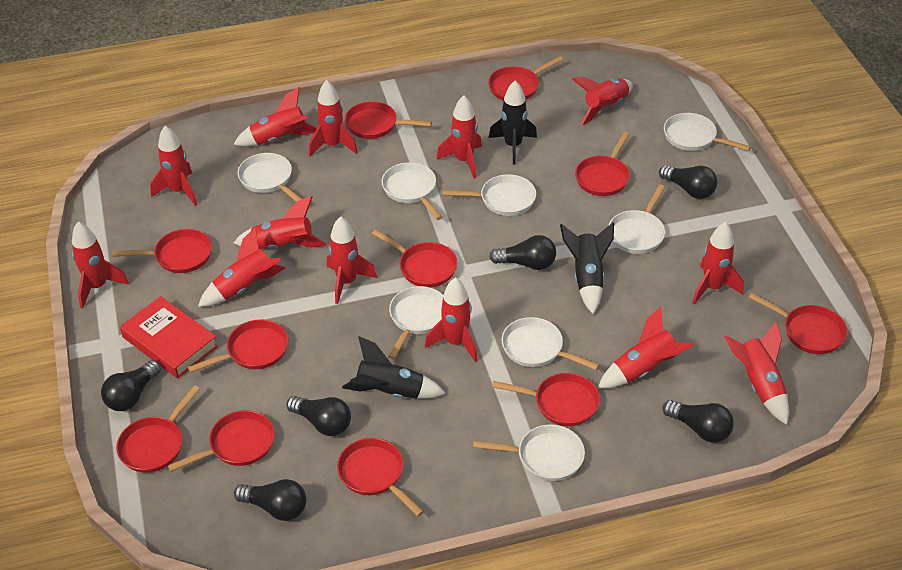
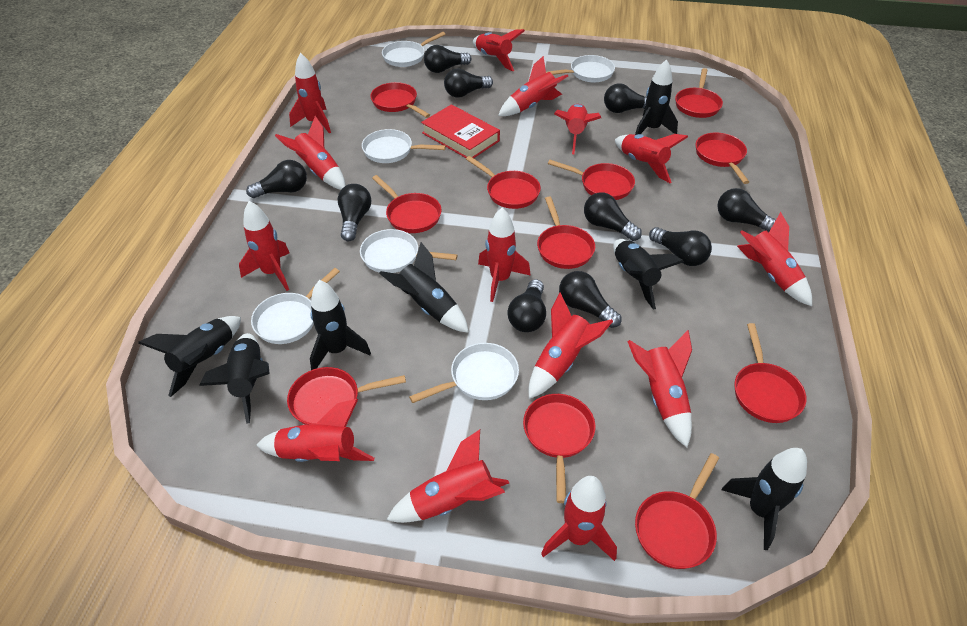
black light bulb: 6 -> 10
black rocket: 3 -> 7
red rocket: 13 -> 14
white pan: 8 -> 6

